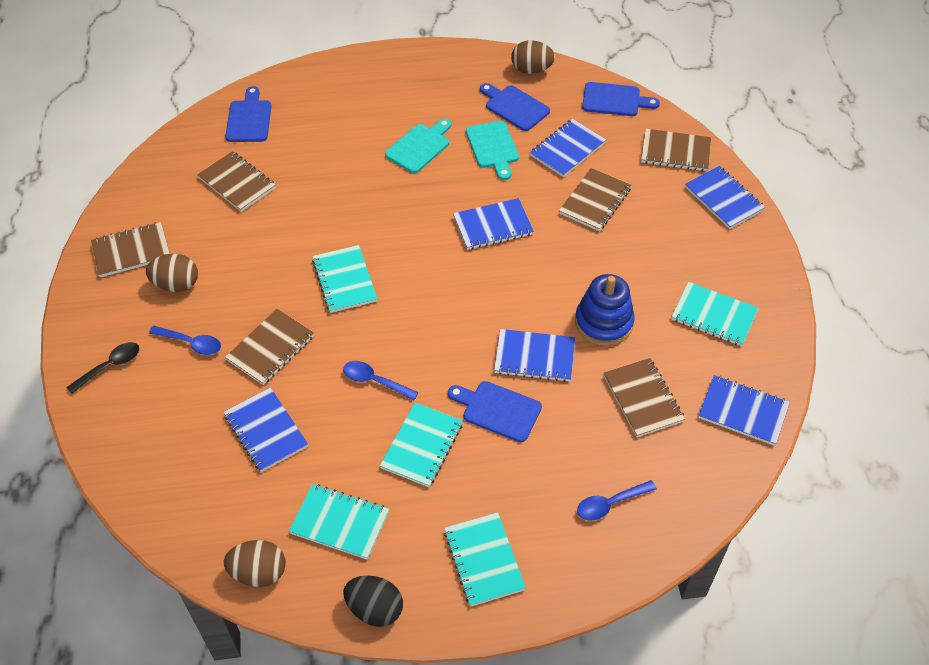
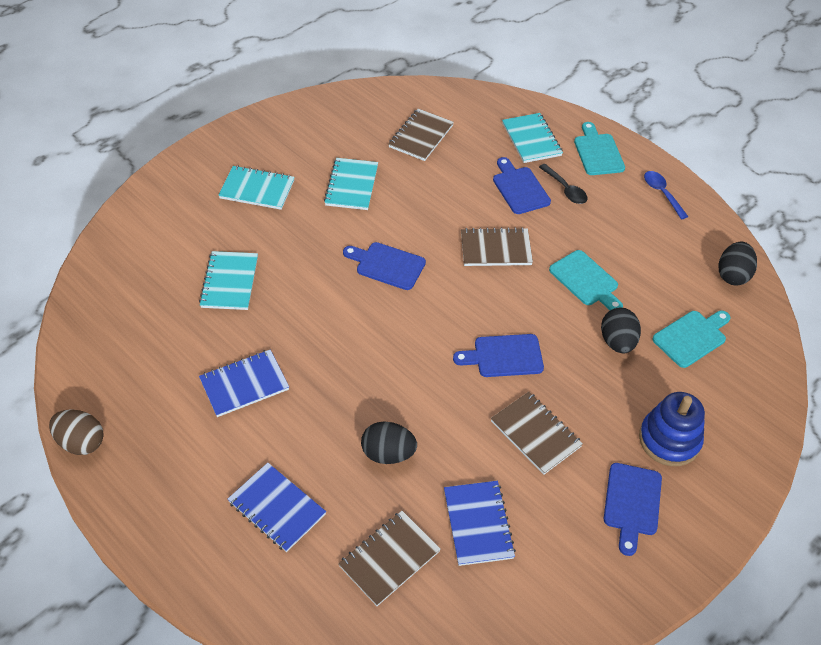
black egg: 1 -> 3
blue notebook: 6 -> 3
blue spoon: 3 -> 1
brown egg: 3 -> 1
brown notebook: 6 -> 4
turquoise cutting board: 2 -> 3
turquoise notebook: 5 -> 4

